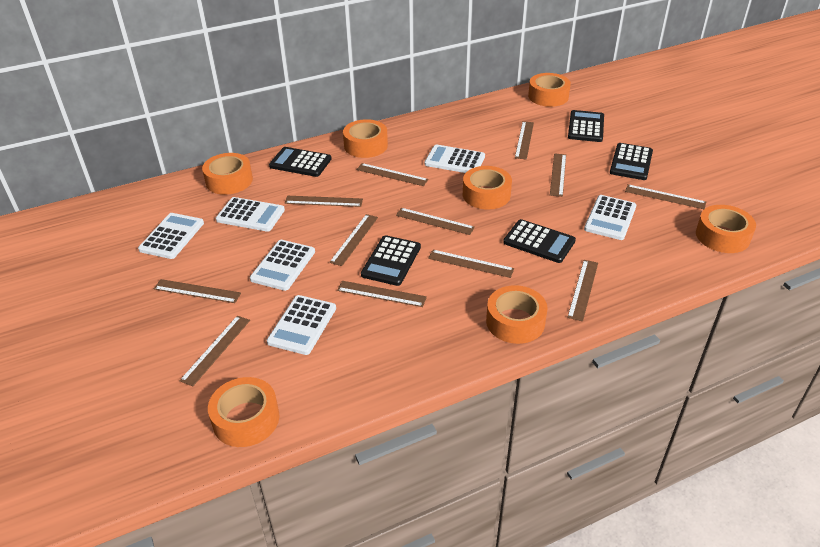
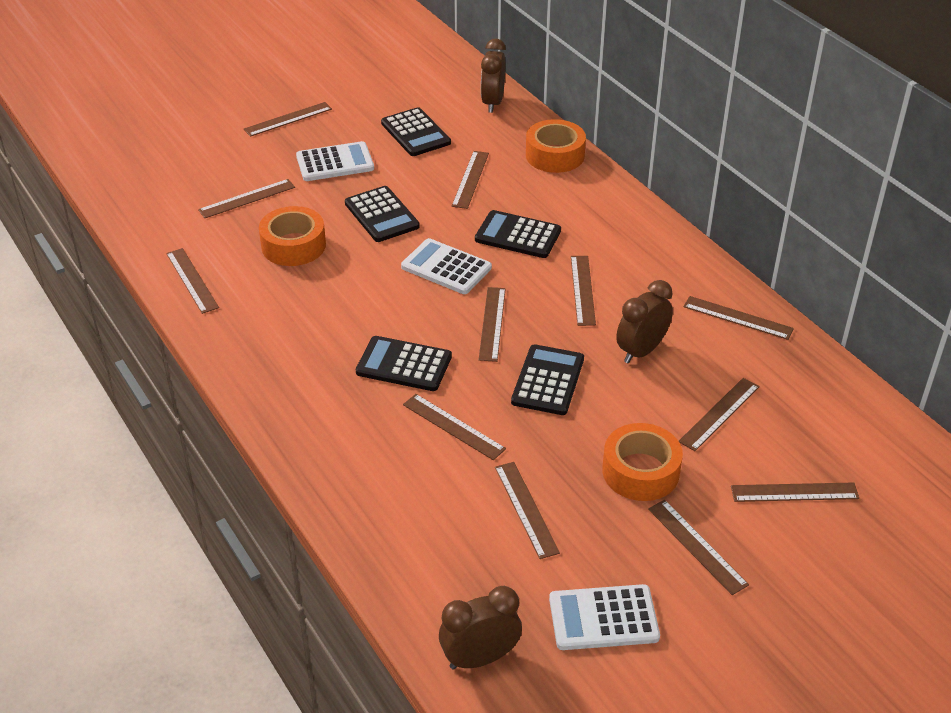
brown clock: 0 -> 3
orange tape: 7 -> 3
white calculator: 6 -> 3

